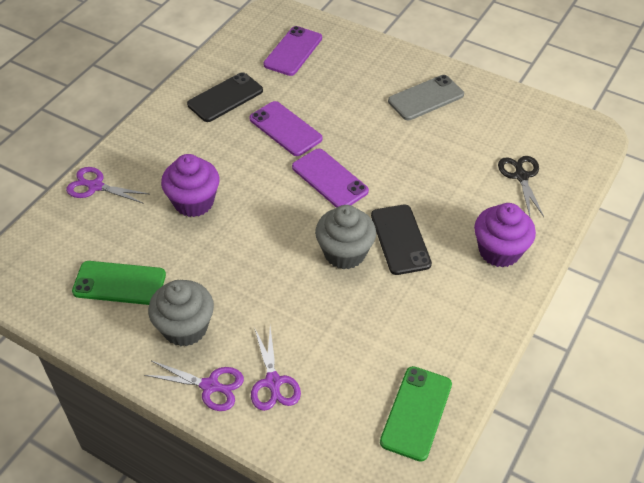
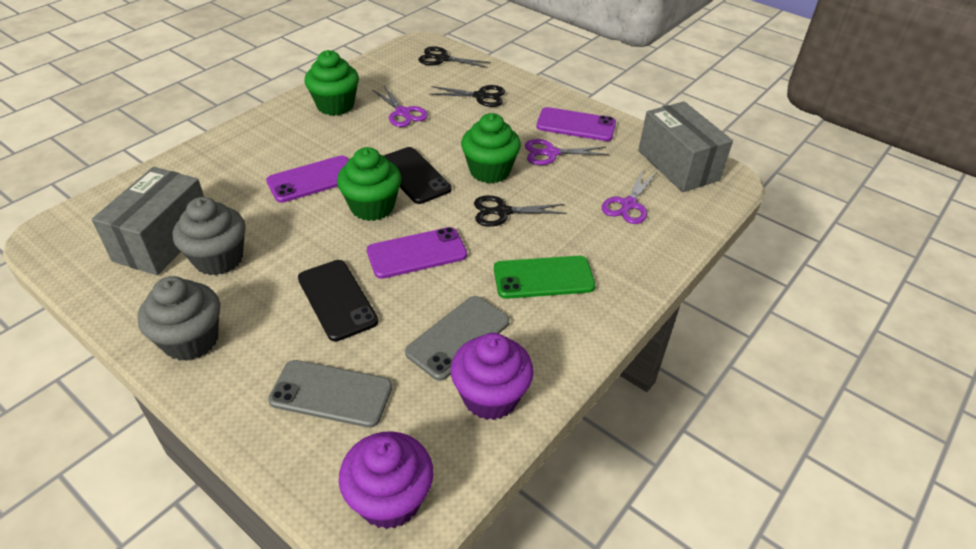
black scissors: 1 -> 3
green cupcake: 0 -> 3
green phone: 2 -> 1
grey box: 0 -> 2
grey phone: 1 -> 2

